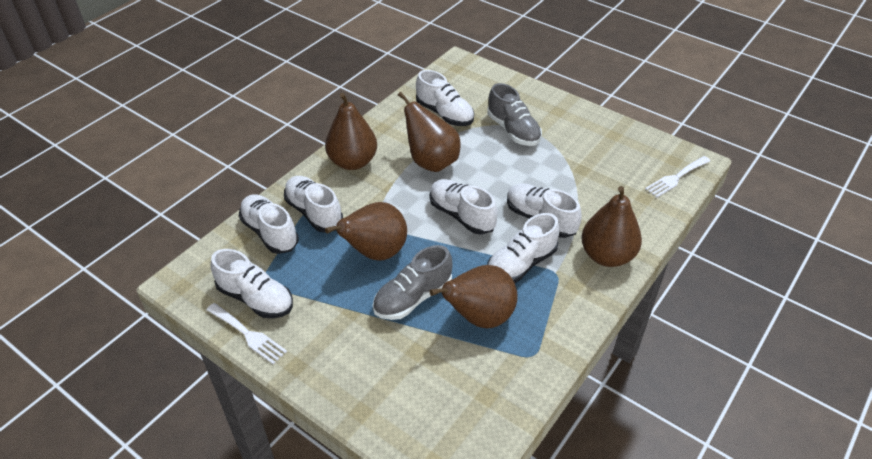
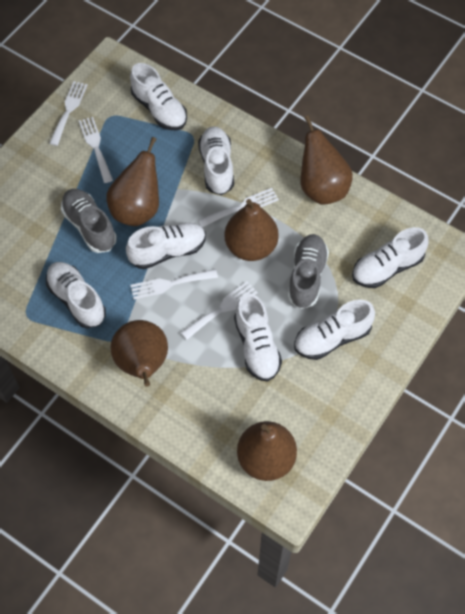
white fork: 2 -> 5

